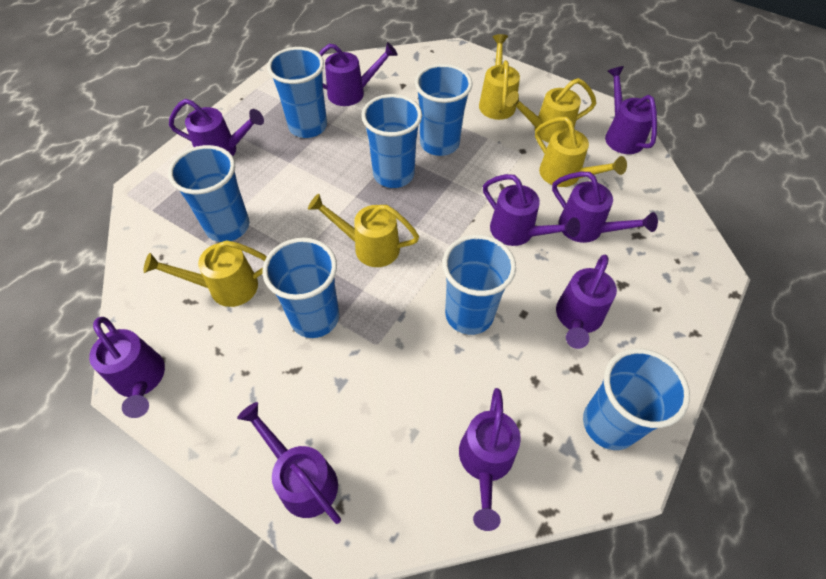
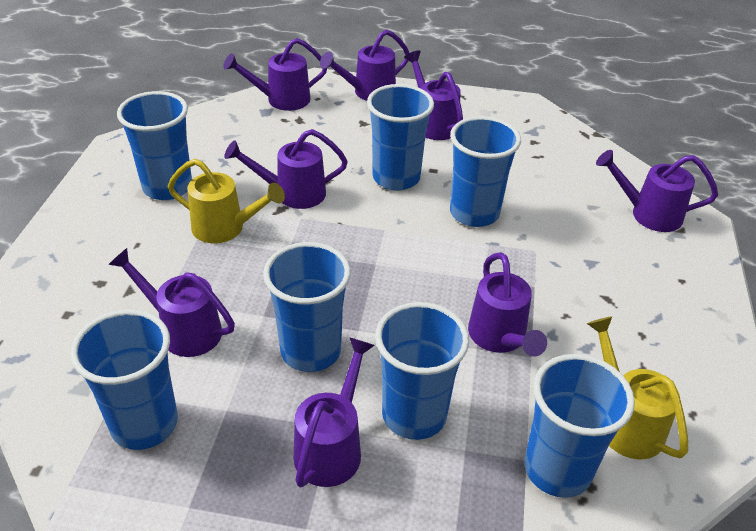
purple watering can: 9 -> 8
yellow watering can: 5 -> 2

